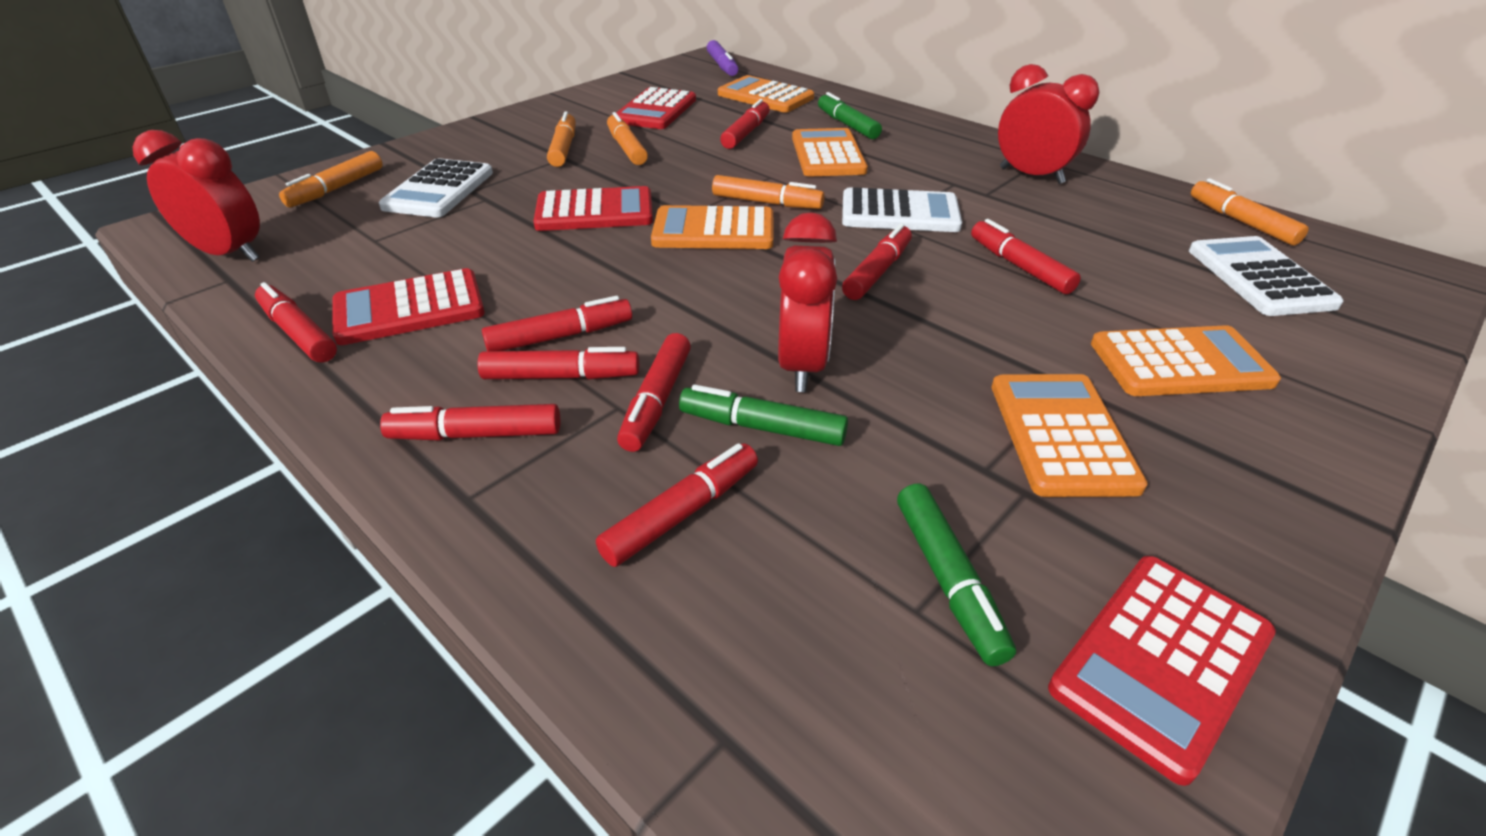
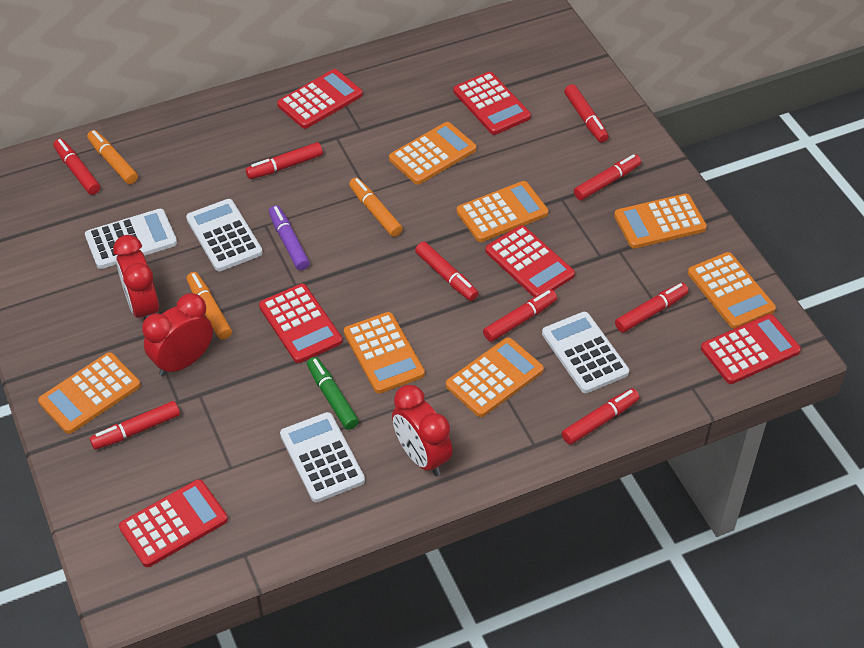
green marker: 3 -> 1
orange calculator: 5 -> 7
orange marker: 5 -> 3
red calculator: 4 -> 6
white calculator: 3 -> 4

